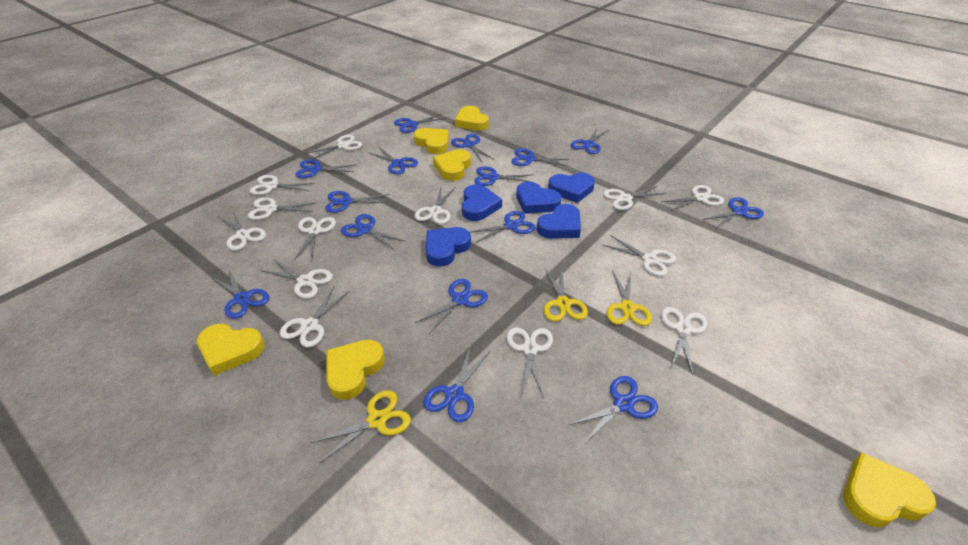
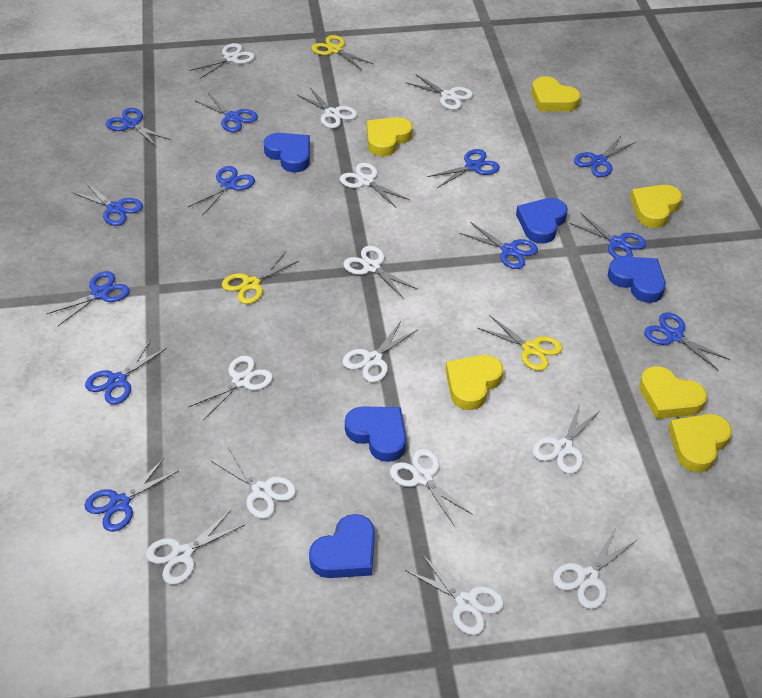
blue scissors: 15 -> 12

